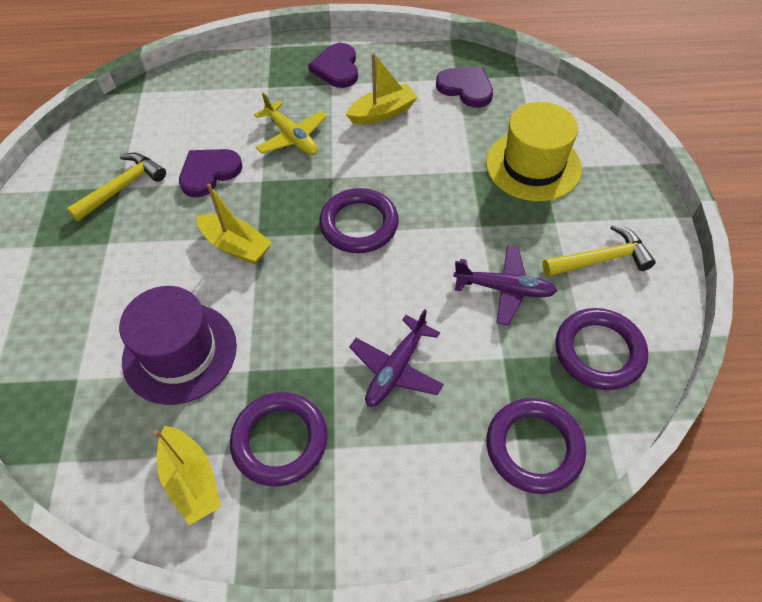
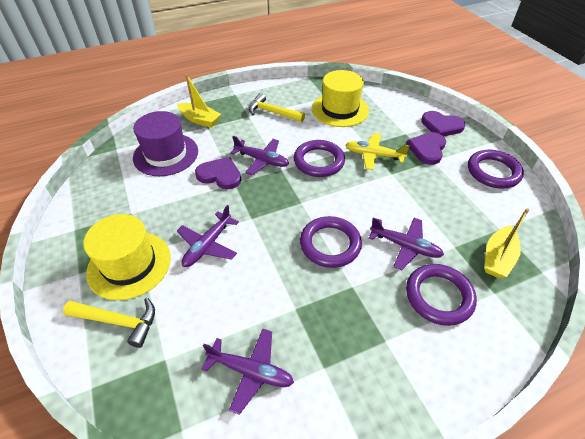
purple plane: 2 -> 4
yellow boat: 3 -> 2
yellow hat: 1 -> 2

